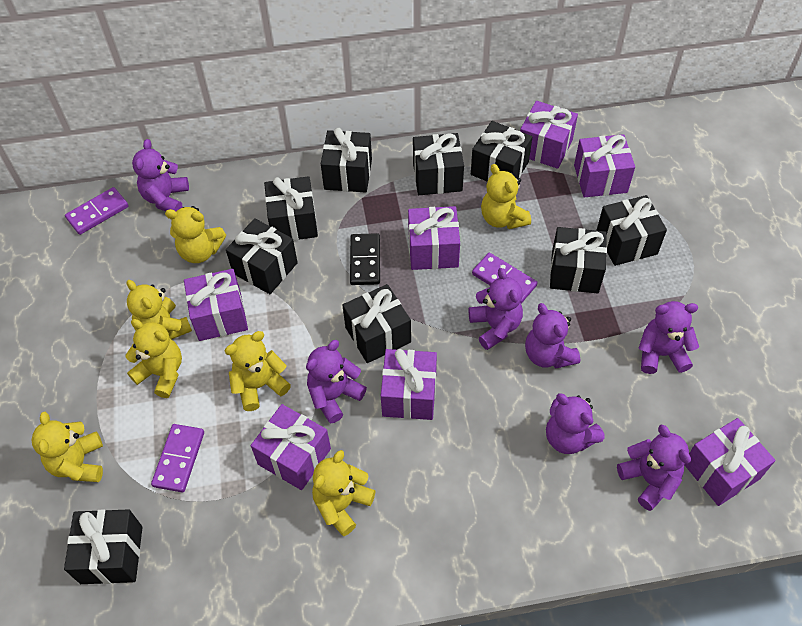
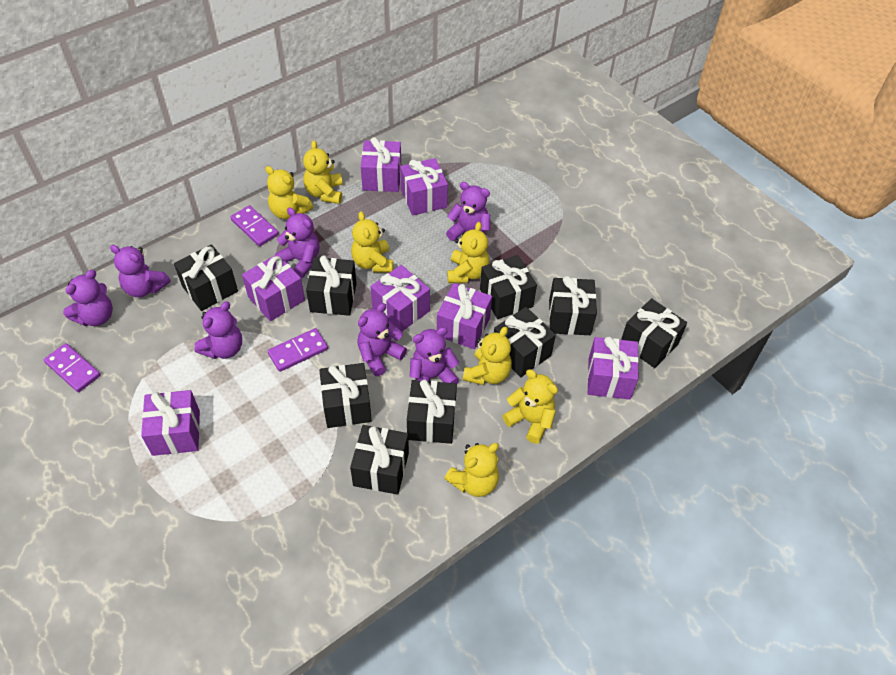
black domino: 1 -> 0

